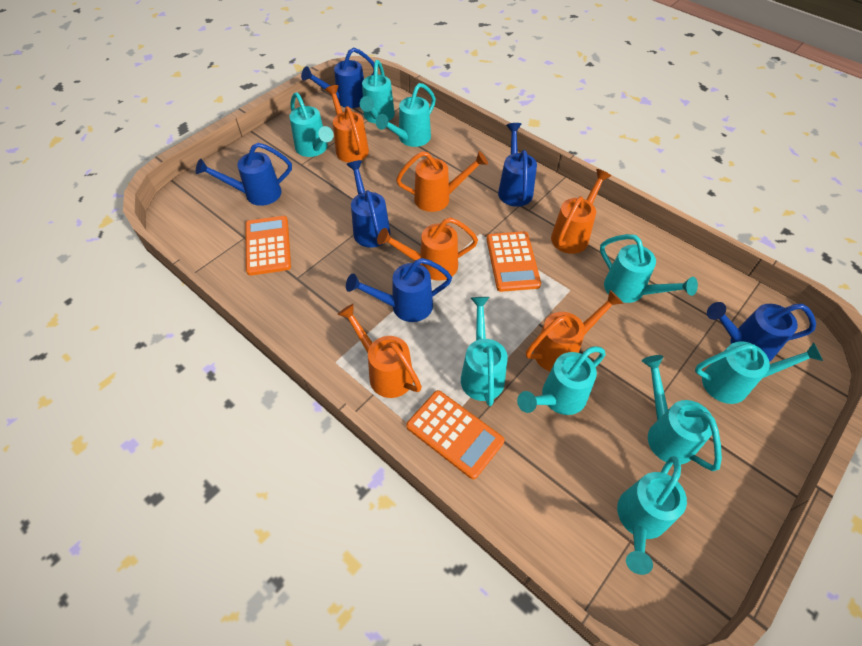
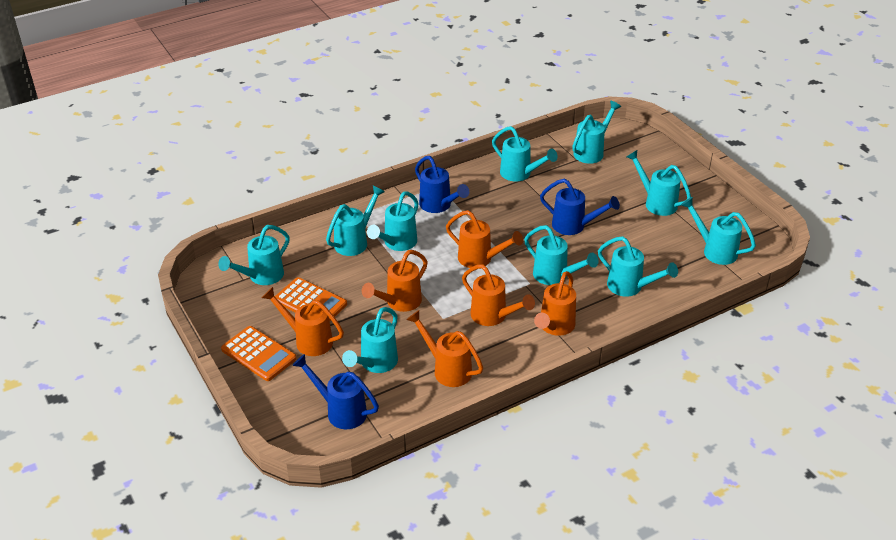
blue watering can: 6 -> 3
orange calculator: 3 -> 2
turquoise watering can: 9 -> 10

